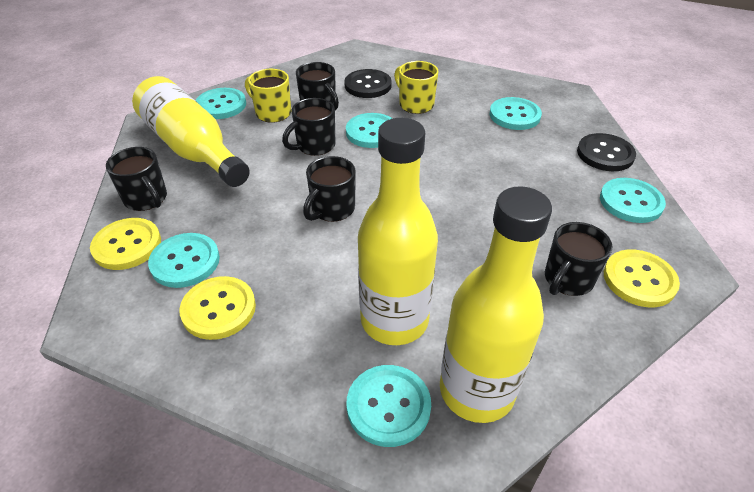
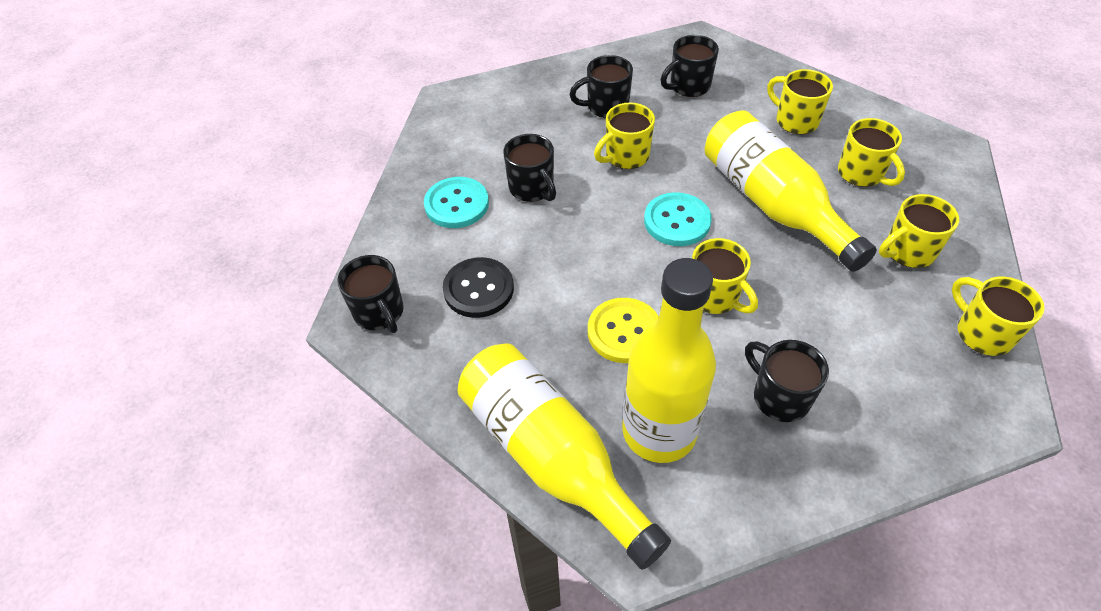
black button: 2 -> 1
turquoise button: 6 -> 2
yellow button: 3 -> 1
yellow mug: 2 -> 6

